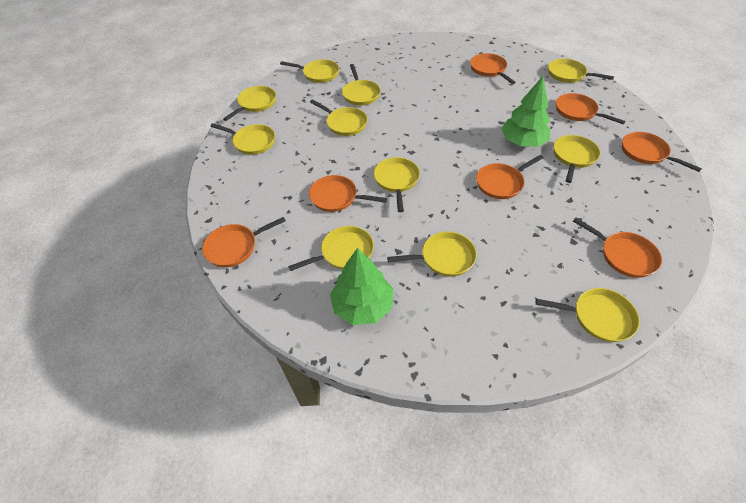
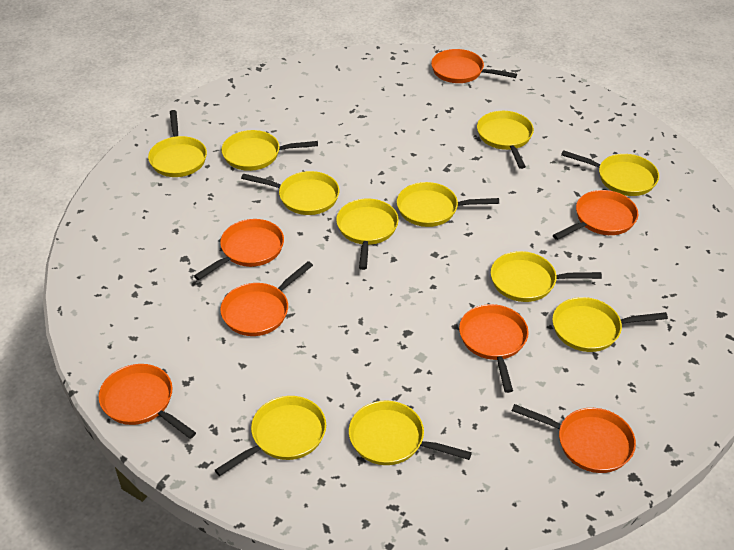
green tree: 2 -> 0

